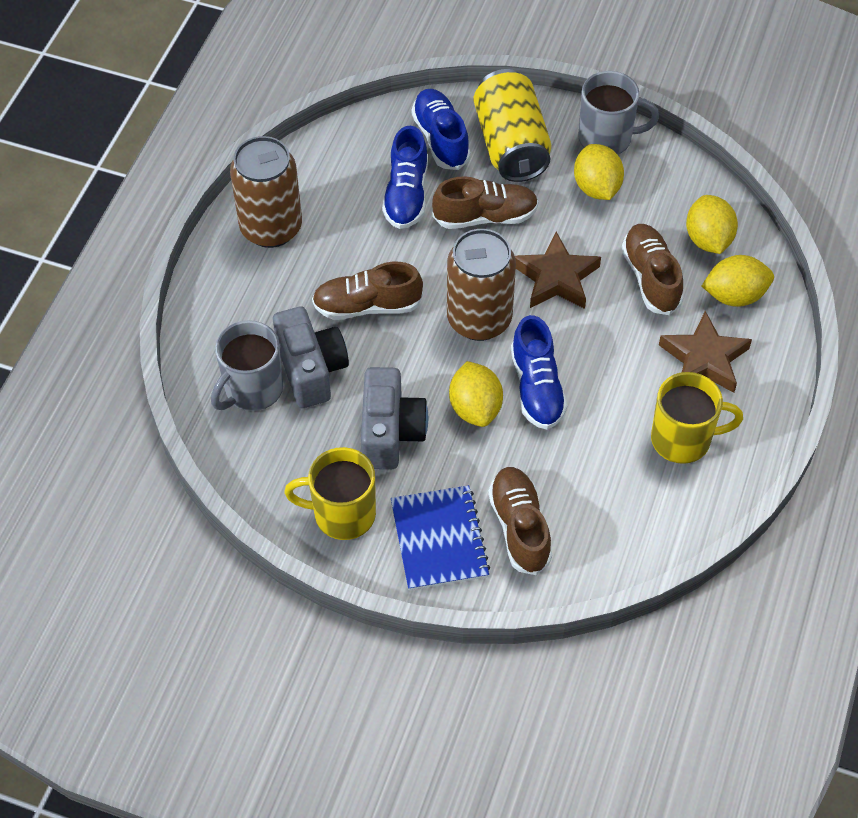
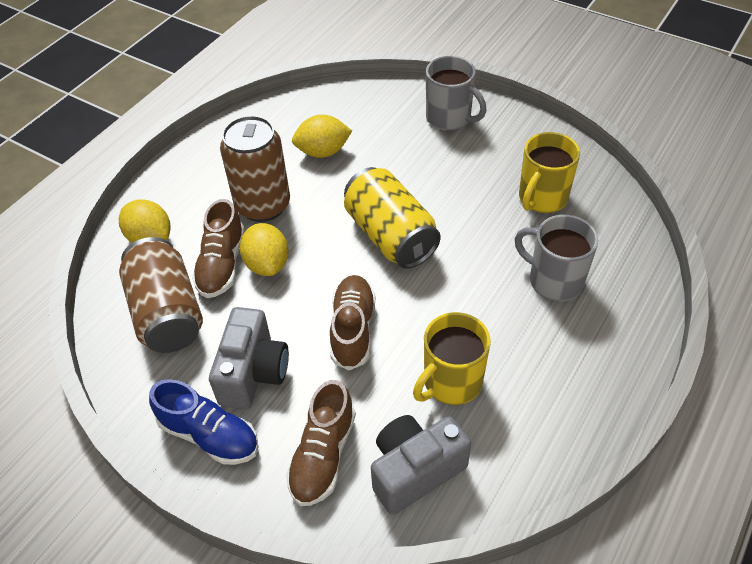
blue notebook: 1 -> 0
blue shoe: 3 -> 1
brown shoe: 4 -> 3
brown star: 2 -> 0
yellow lemon: 4 -> 3

